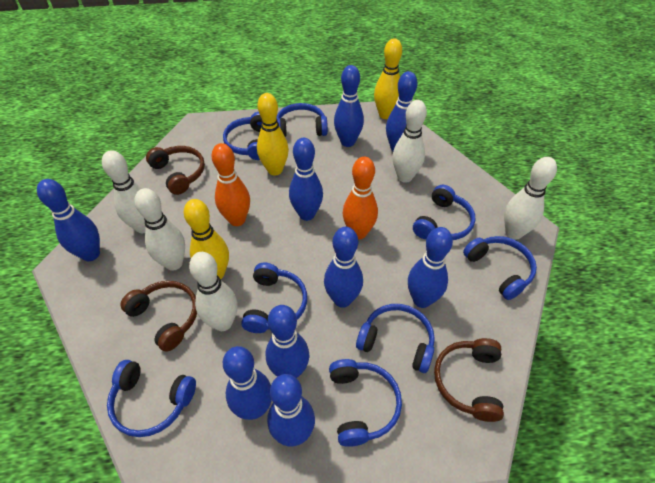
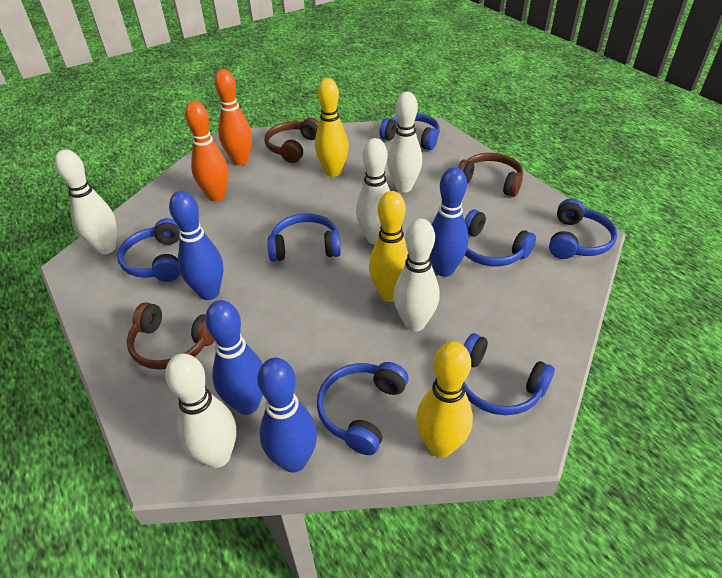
blue bowling pin: 9 -> 4
blue headphones: 8 -> 7

